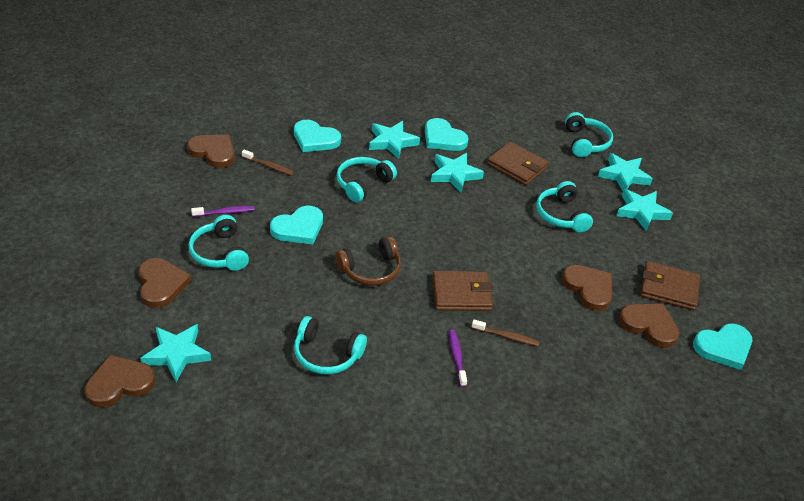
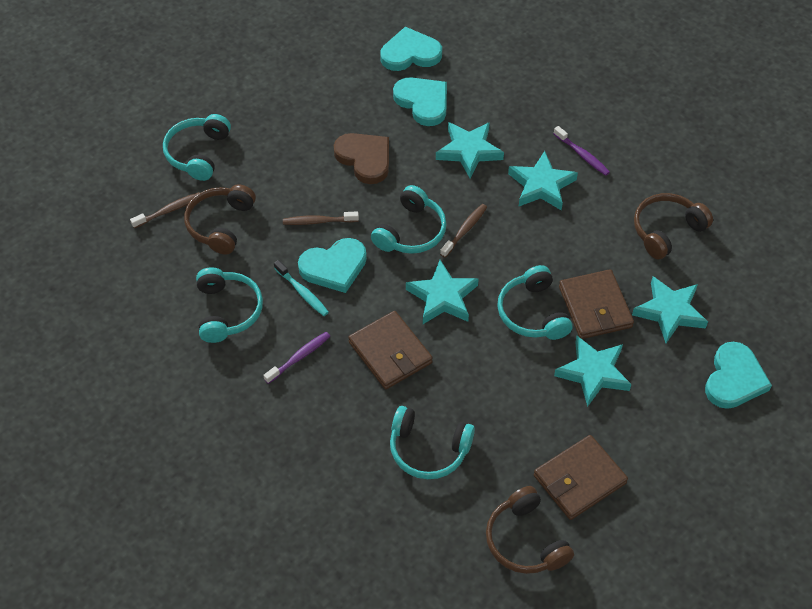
brown headphones: 1 -> 3
brown heart: 5 -> 1
brown toothbrush: 2 -> 3
turquoise toothbrush: 0 -> 1

